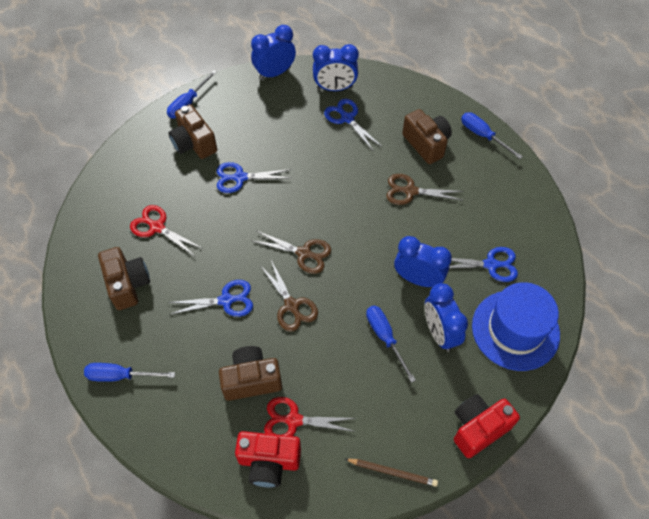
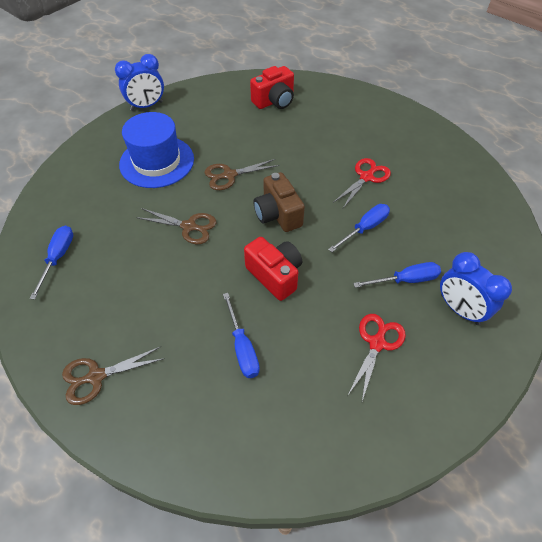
blue clock: 4 -> 2
blue scissors: 4 -> 0
brown camera: 4 -> 1
brown pencil: 1 -> 0

